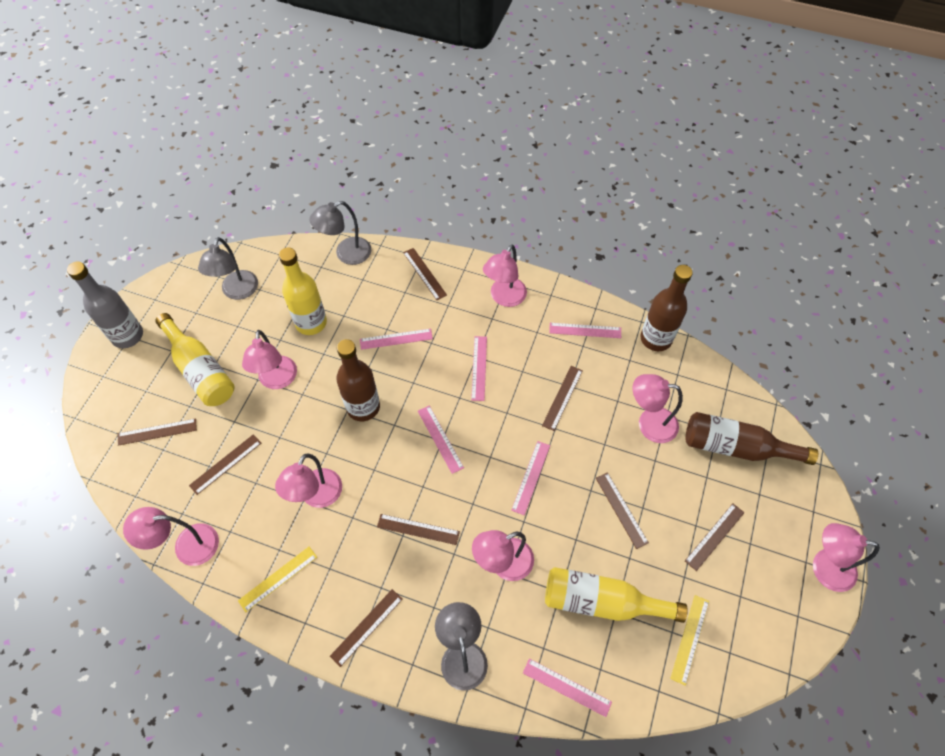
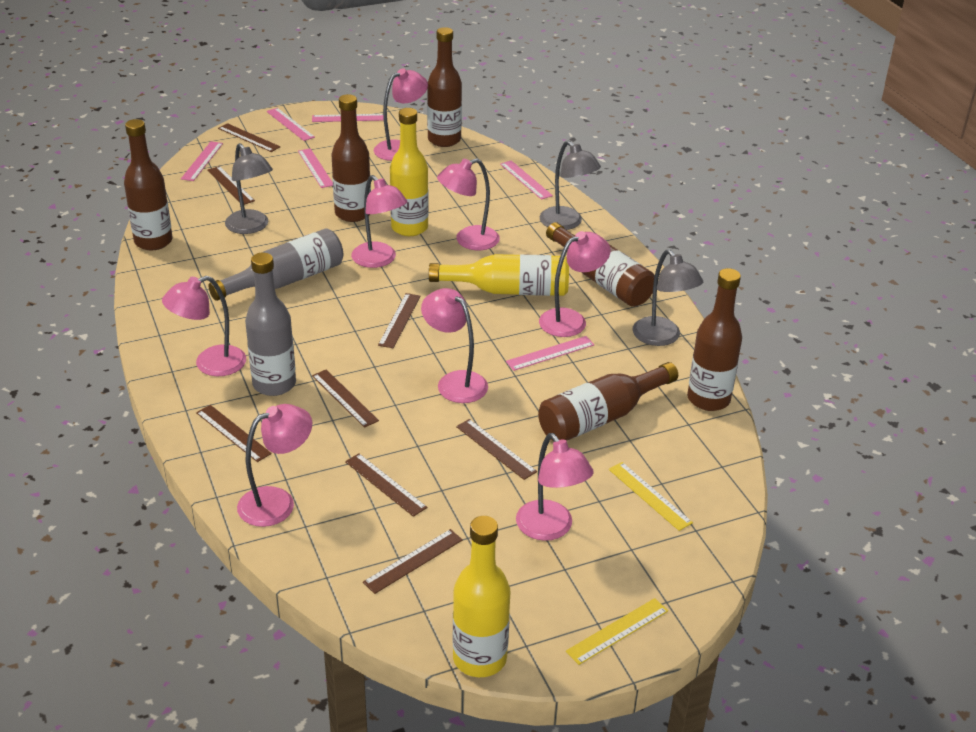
brown bottle: 3 -> 6
grey bottle: 1 -> 2
pink lamp: 7 -> 8

